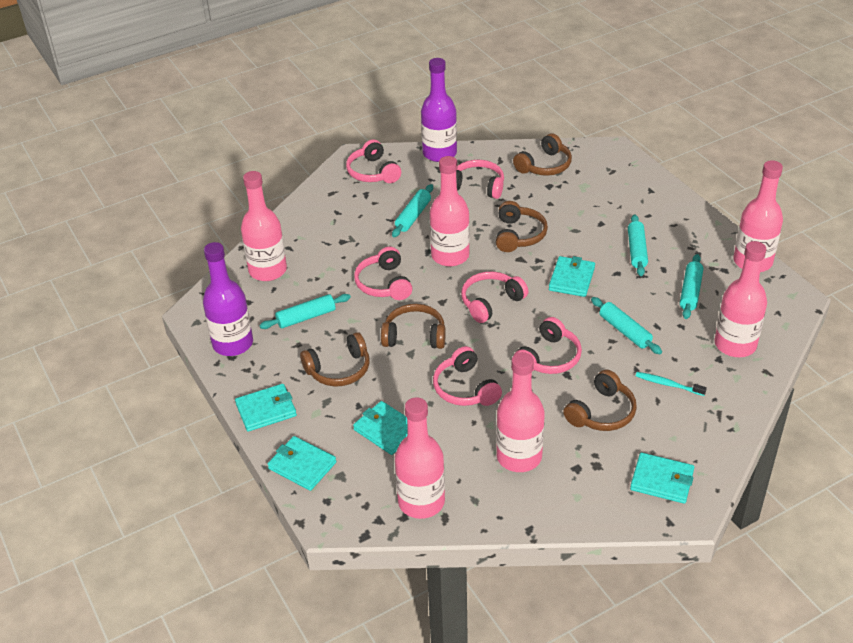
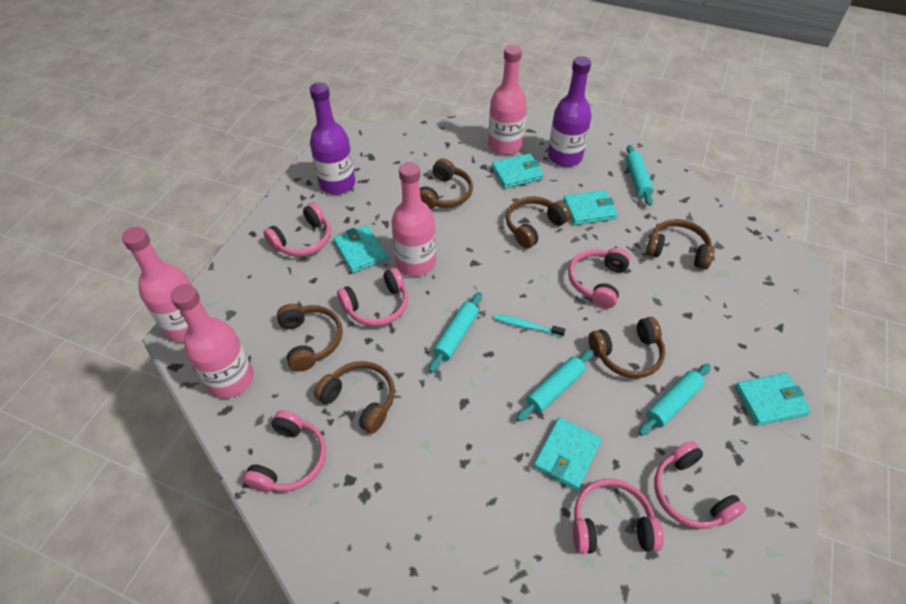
brown headphones: 5 -> 6
pink bottle: 6 -> 4
turquoise rolling pin: 5 -> 4

